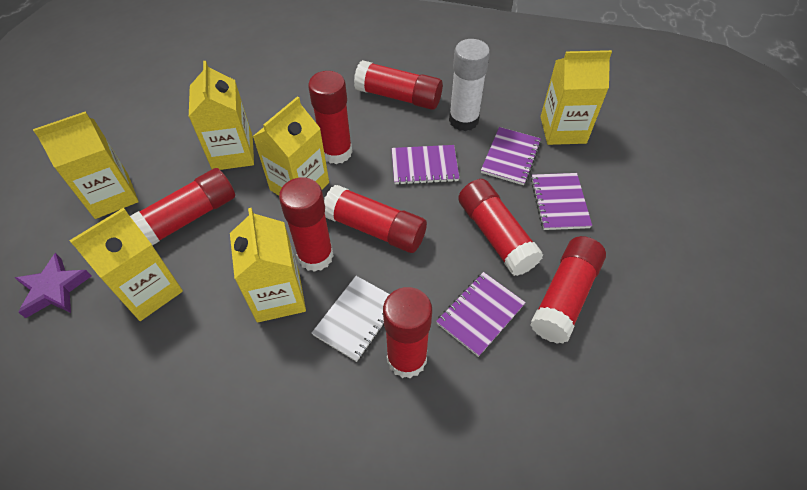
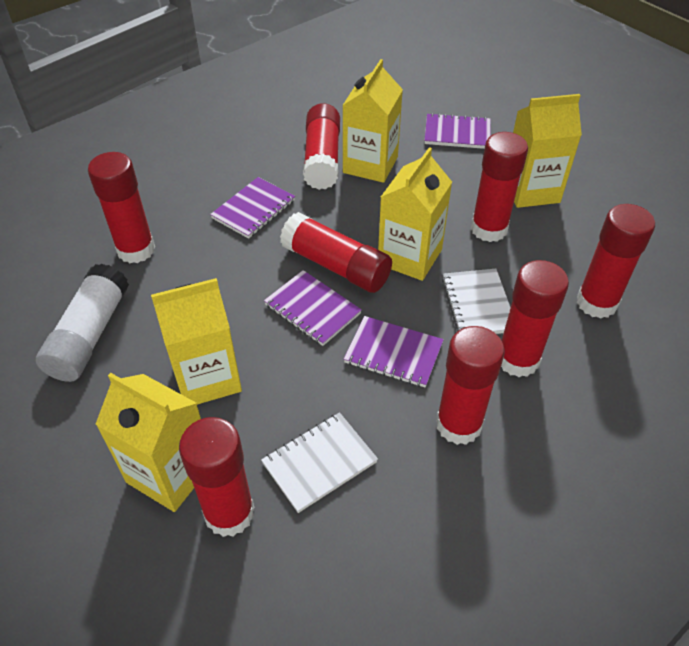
purple star: 1 -> 0
white notebook: 1 -> 2
yellow carton: 6 -> 5

